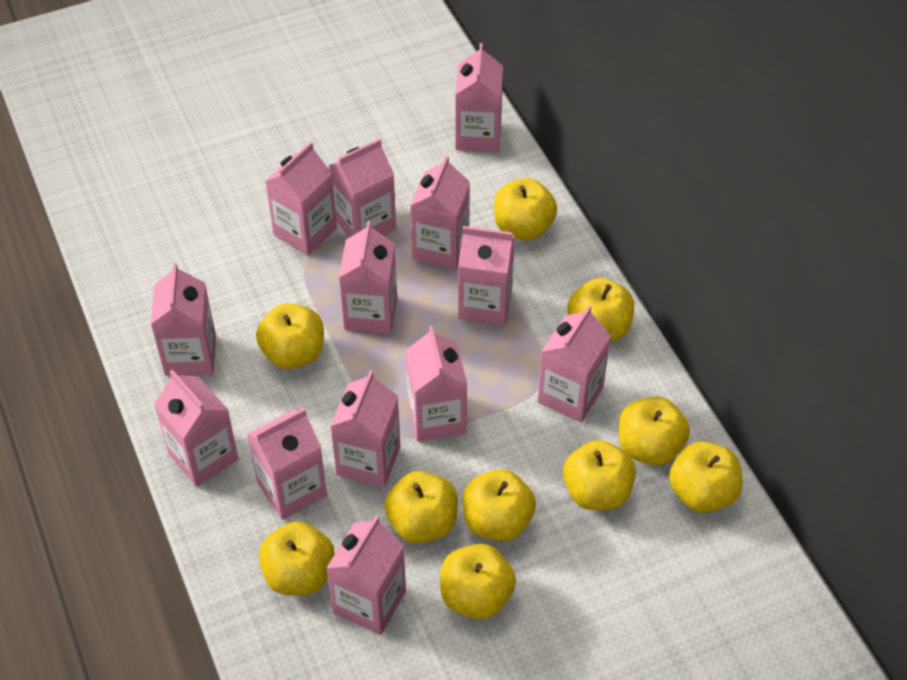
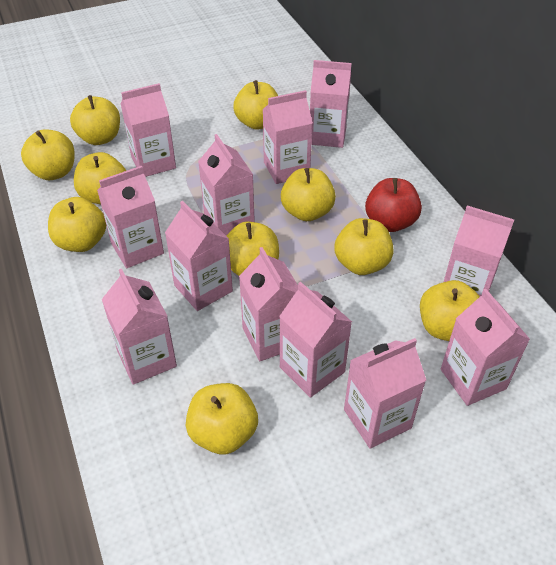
pink carton: 13 -> 12
red apple: 0 -> 1

